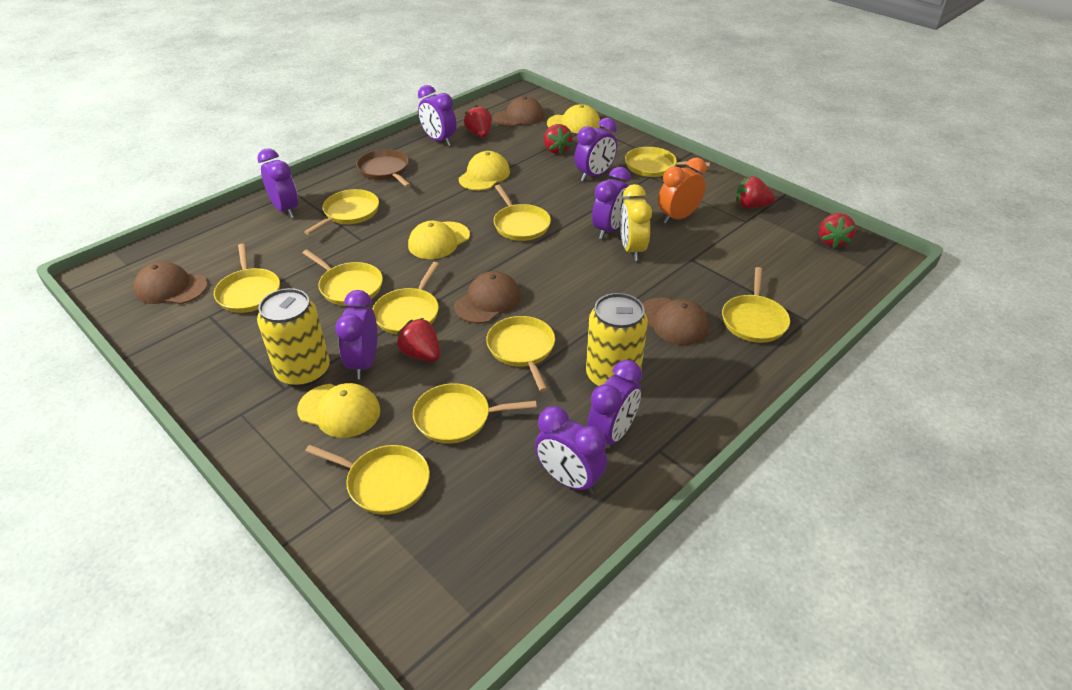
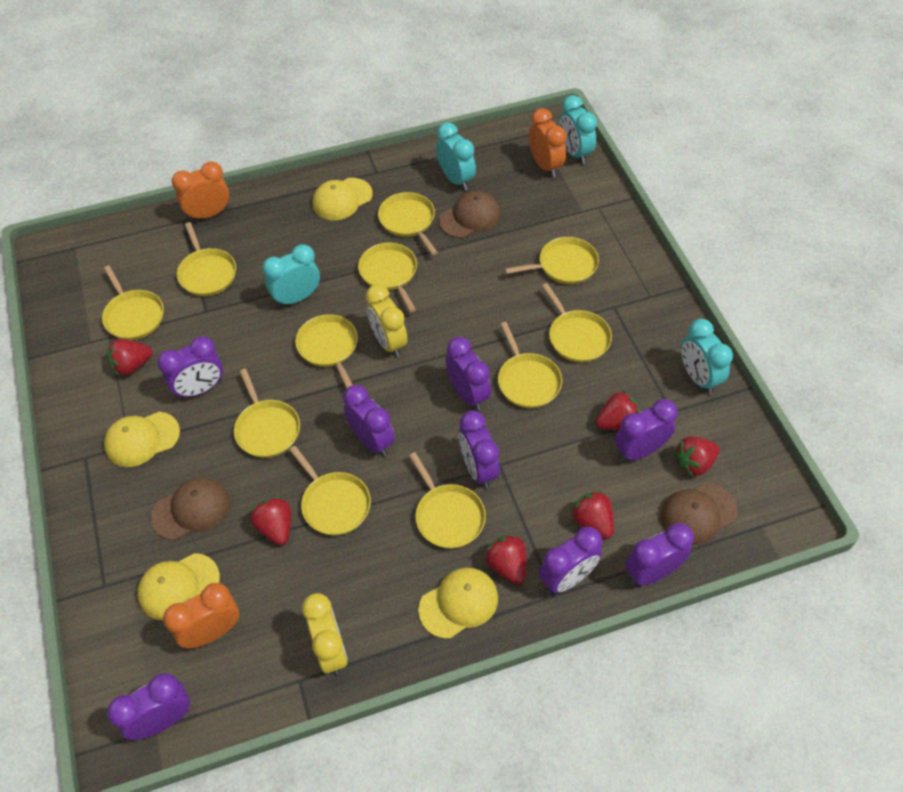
brown cap: 4 -> 3
brown pan: 1 -> 0
orange clock: 1 -> 3
purple clock: 7 -> 8
red strawberry: 5 -> 6
turquoise clock: 0 -> 4
yellow can: 2 -> 0
yellow clock: 1 -> 2
yellow pan: 10 -> 11

